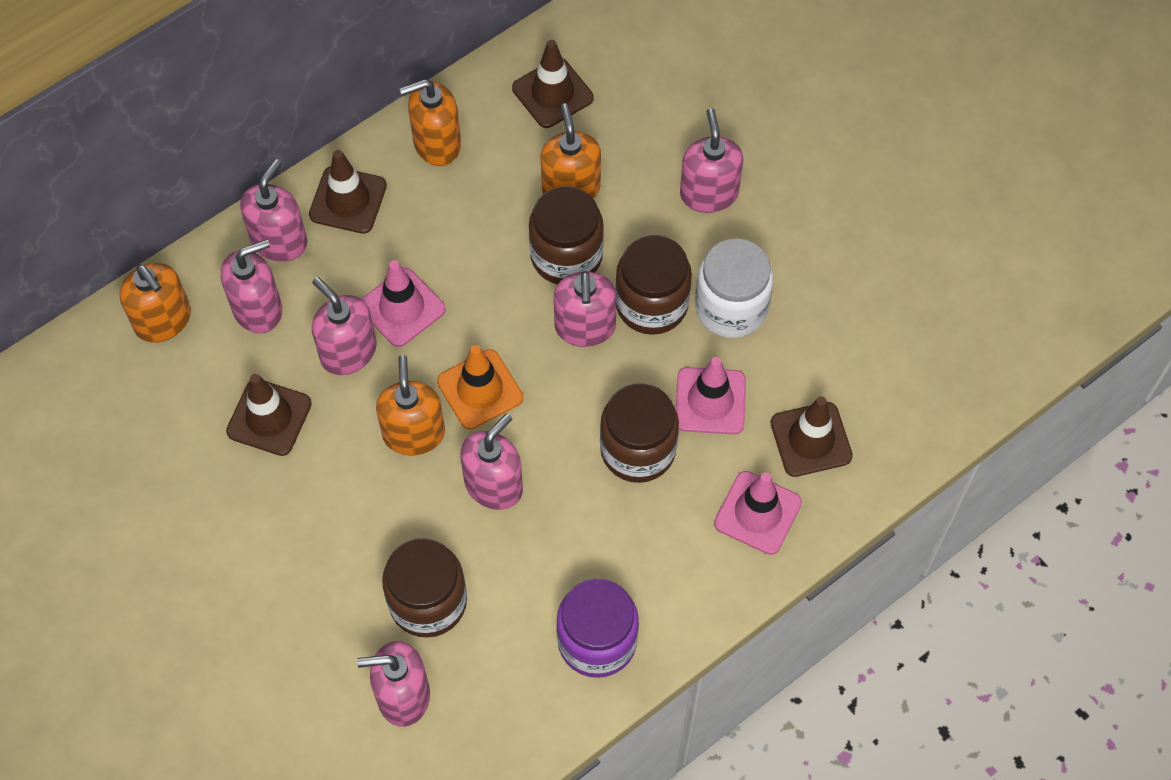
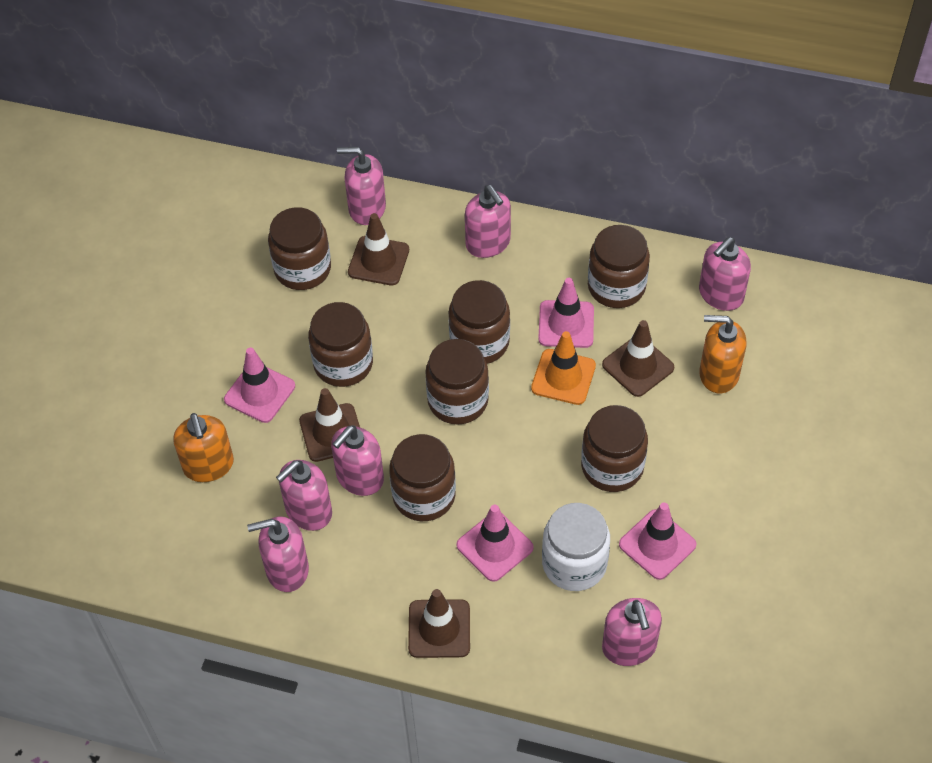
brown jar: 4 -> 7
orange soap dispenser: 4 -> 2
pink traffic cone: 3 -> 4
purple jar: 1 -> 0

